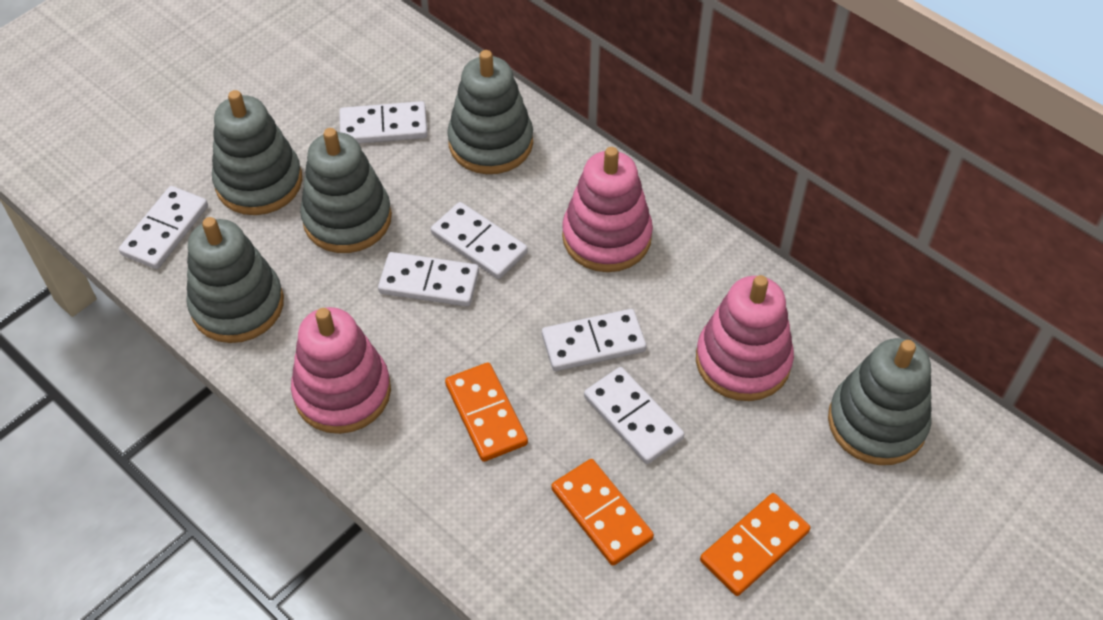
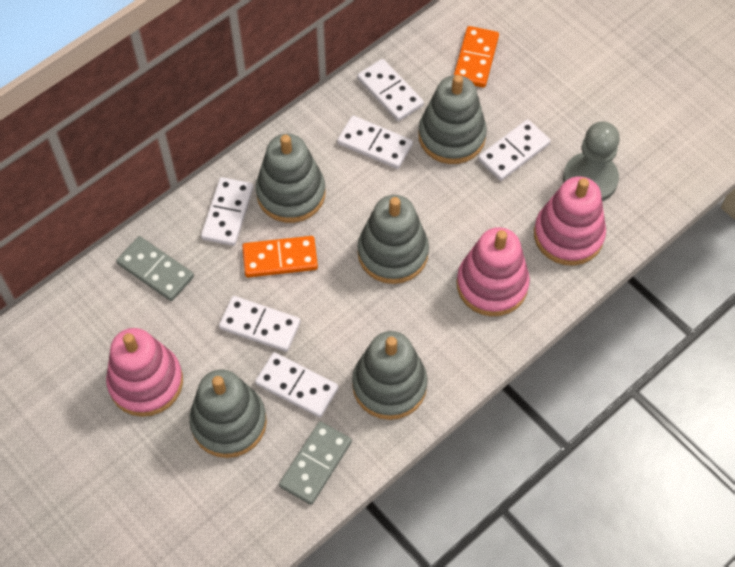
grey domino: 0 -> 2
grey pawn: 0 -> 1
orange domino: 3 -> 2

